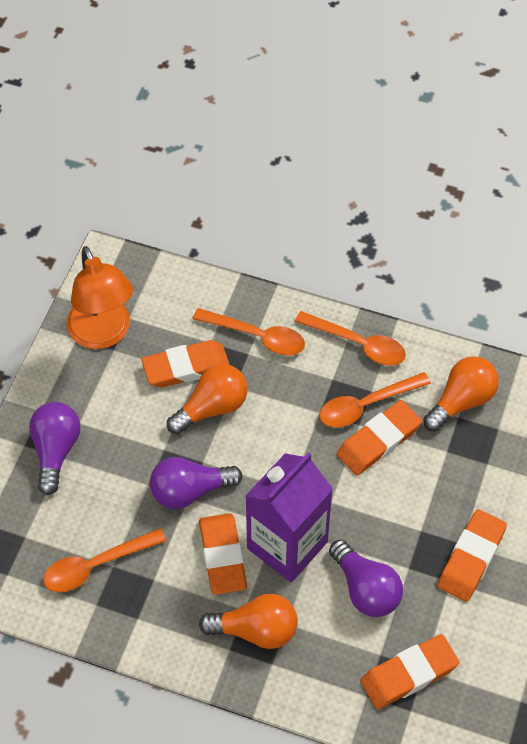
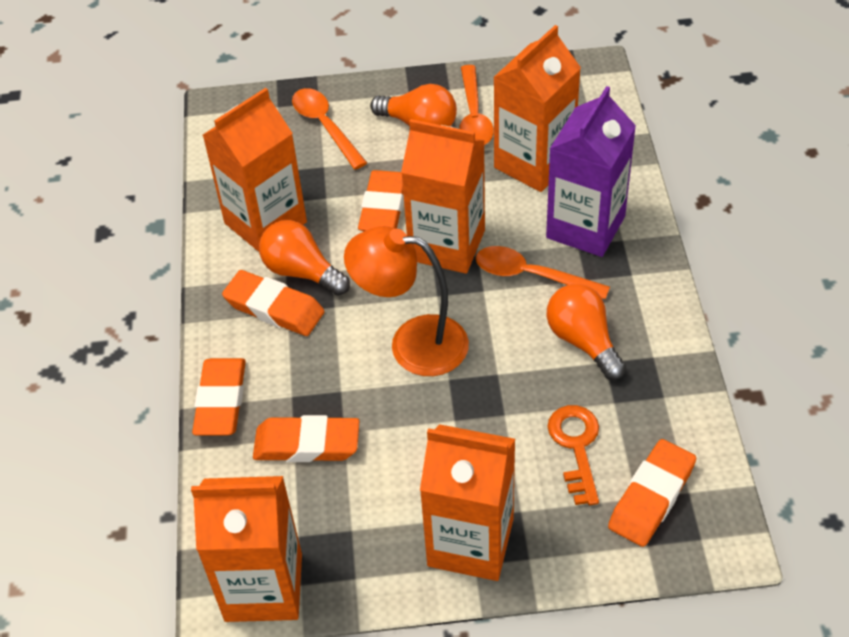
orange carton: 0 -> 5
orange key: 0 -> 1
orange spoon: 4 -> 3
purple light bulb: 3 -> 0

